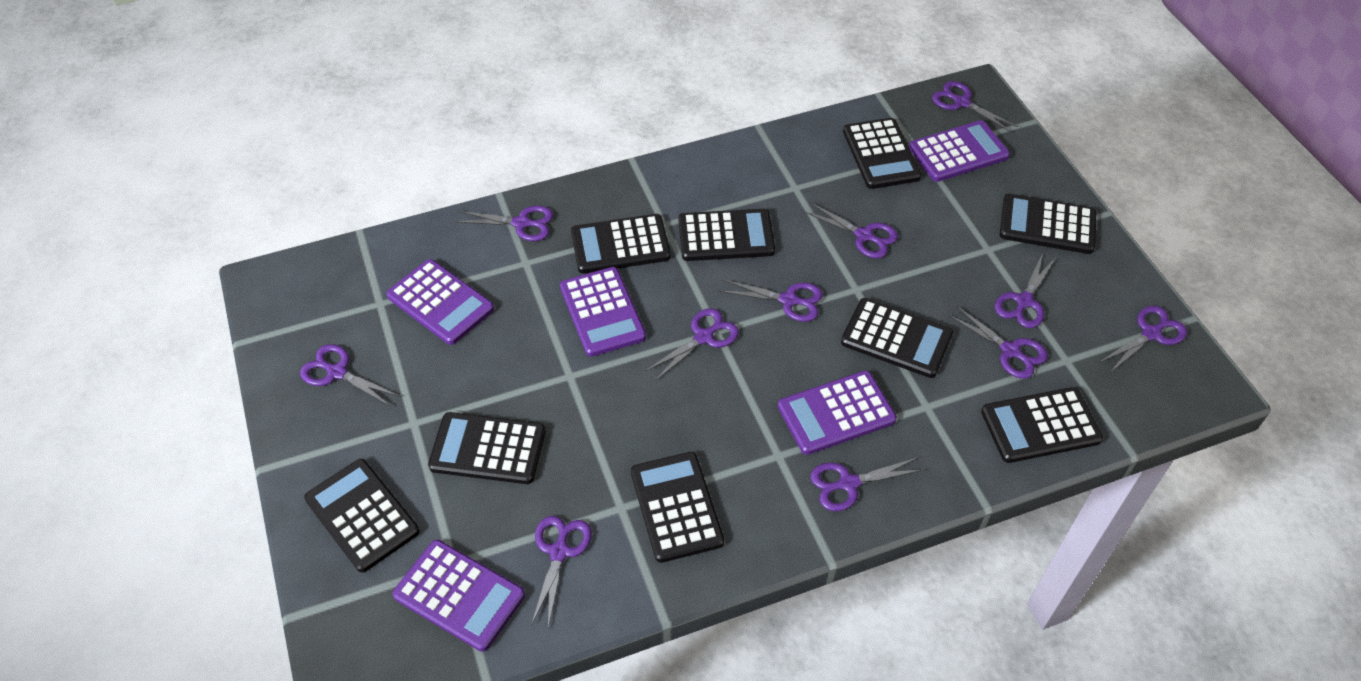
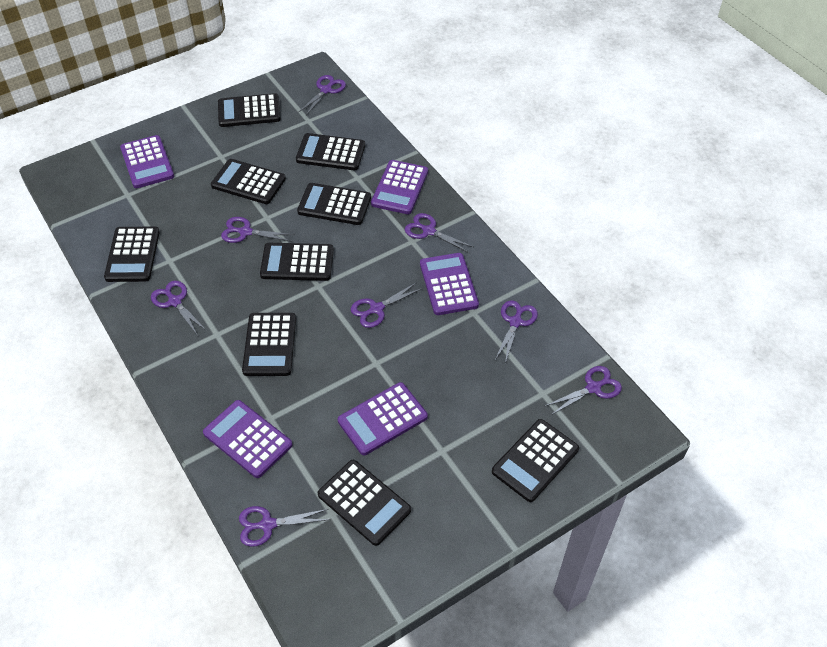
purple scissors: 11 -> 8

